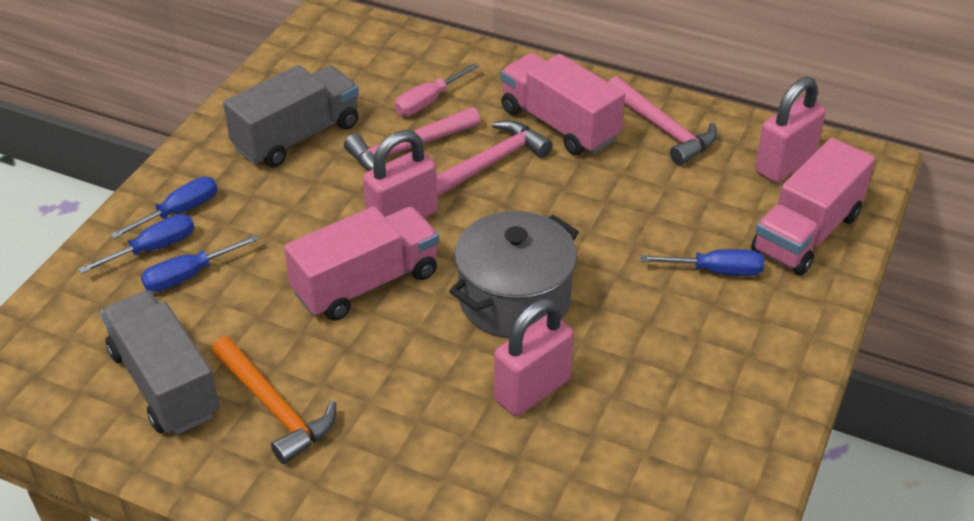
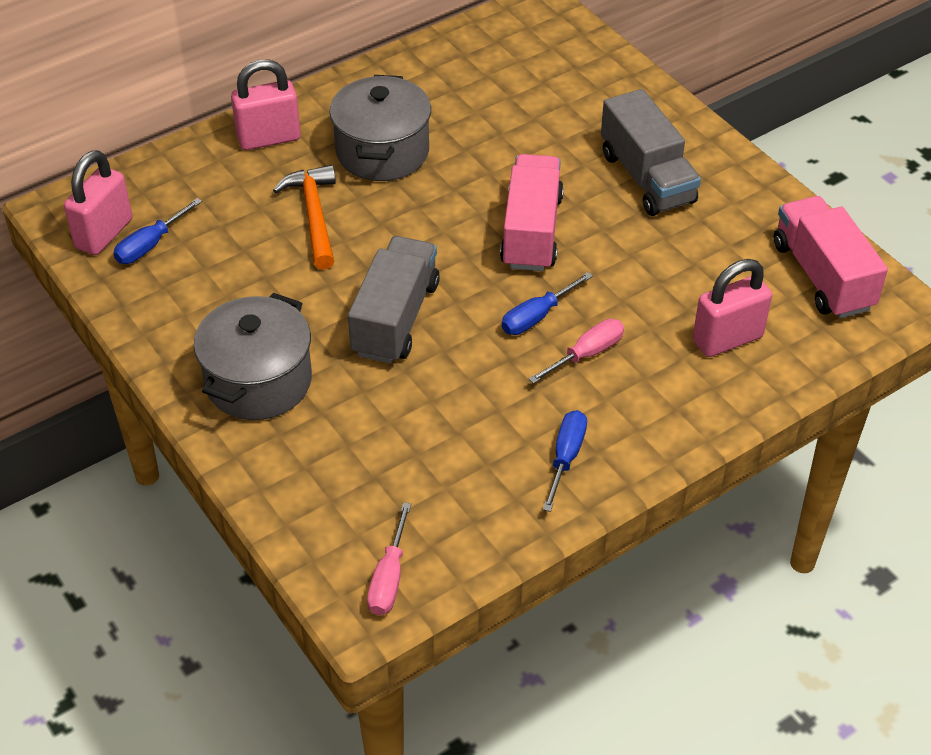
blue screwdriver: 4 -> 3
grey pot: 1 -> 2
pink hammer: 3 -> 0
pink screwdriver: 1 -> 2
pink truck: 3 -> 2

